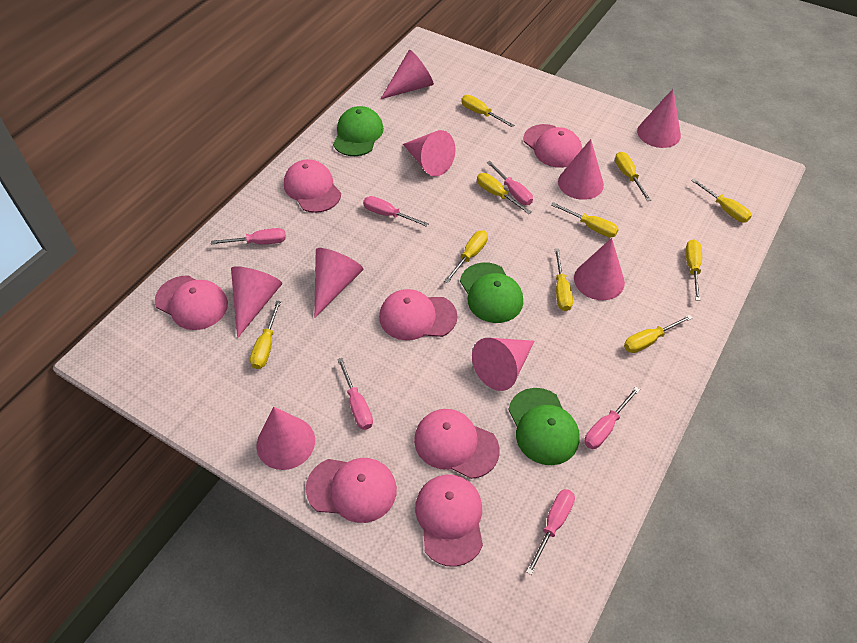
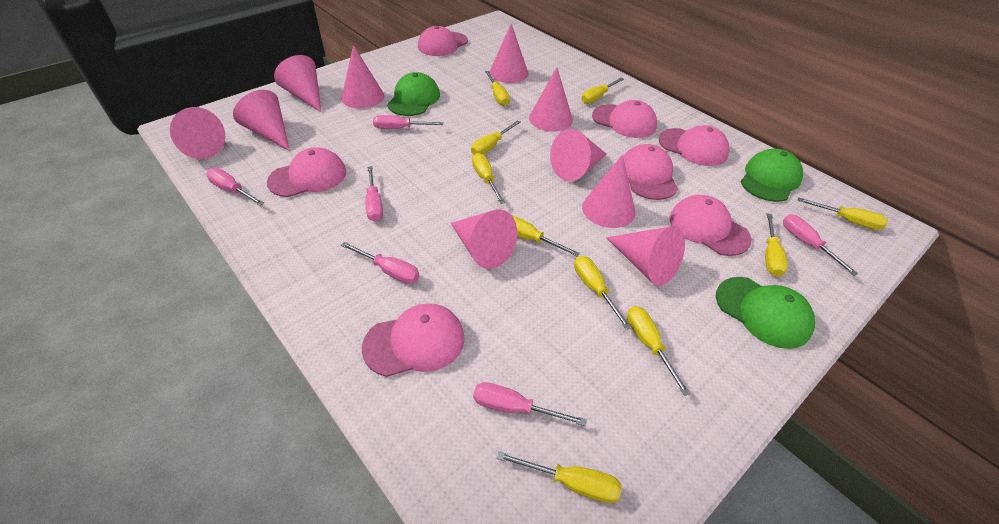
pink cone: 9 -> 10

